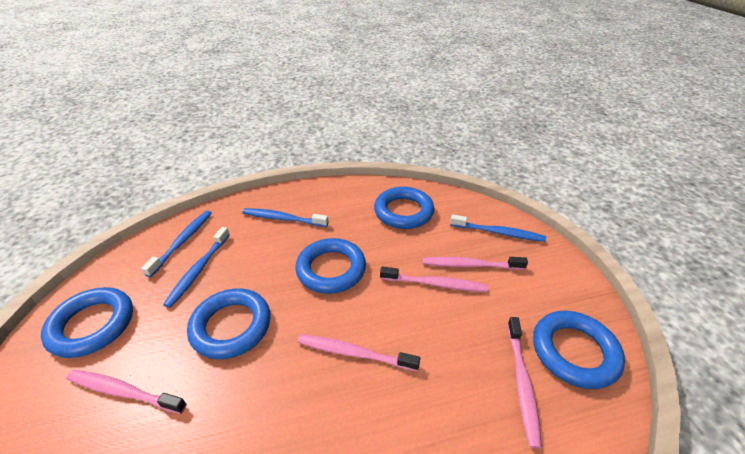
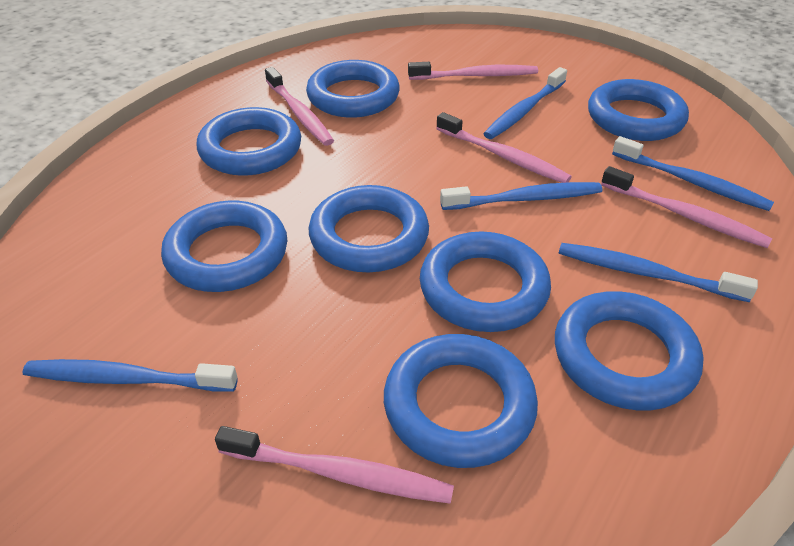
blue ring: 5 -> 8
blue toothbrush: 4 -> 5

